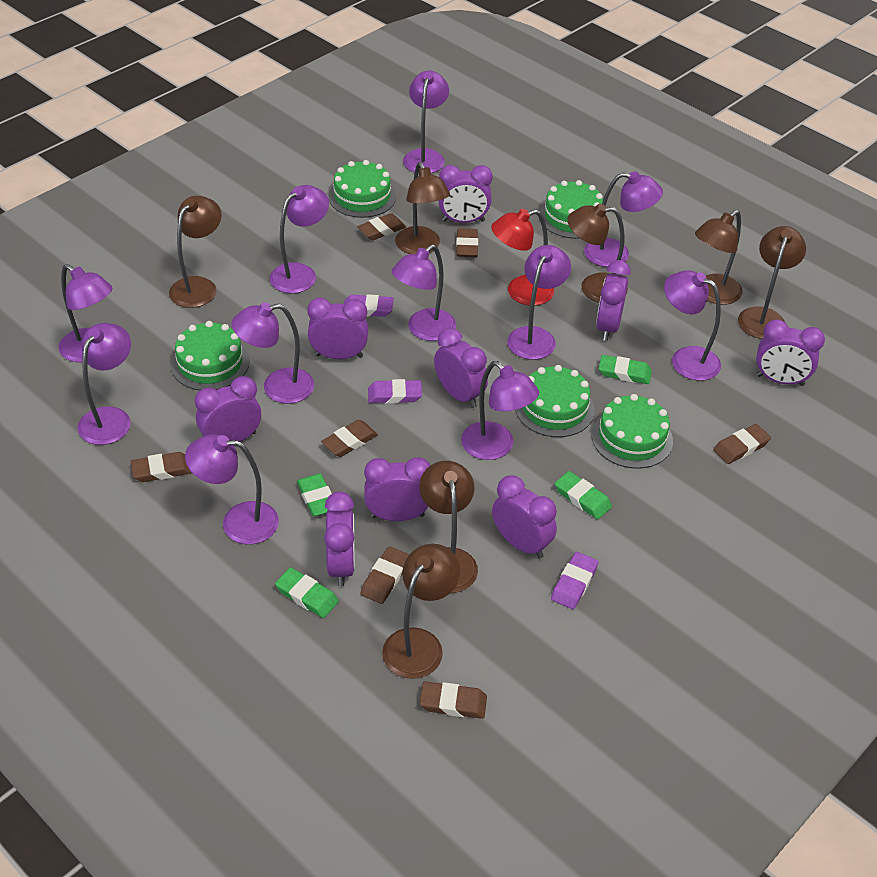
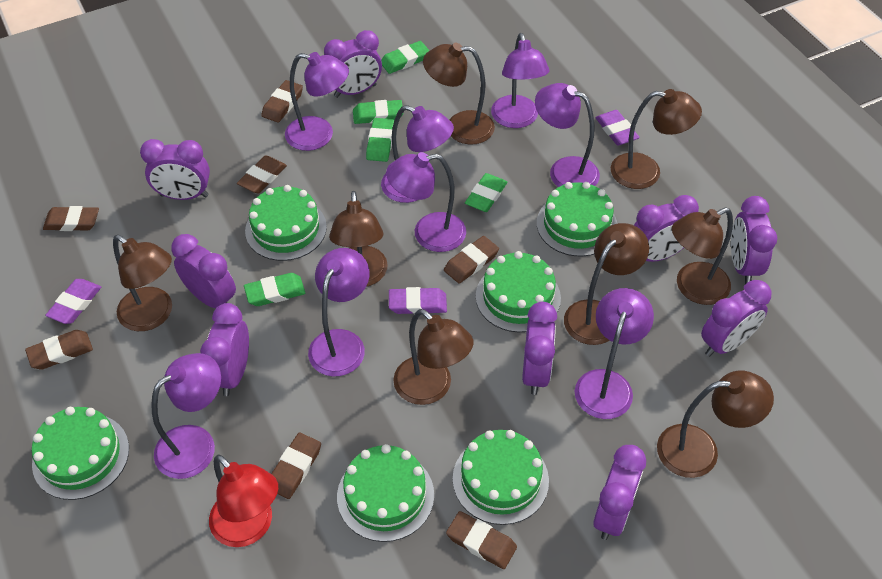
brown lamp: 7 -> 8
green cake: 5 -> 6
green eraser: 4 -> 5
purple lamp: 11 -> 8

